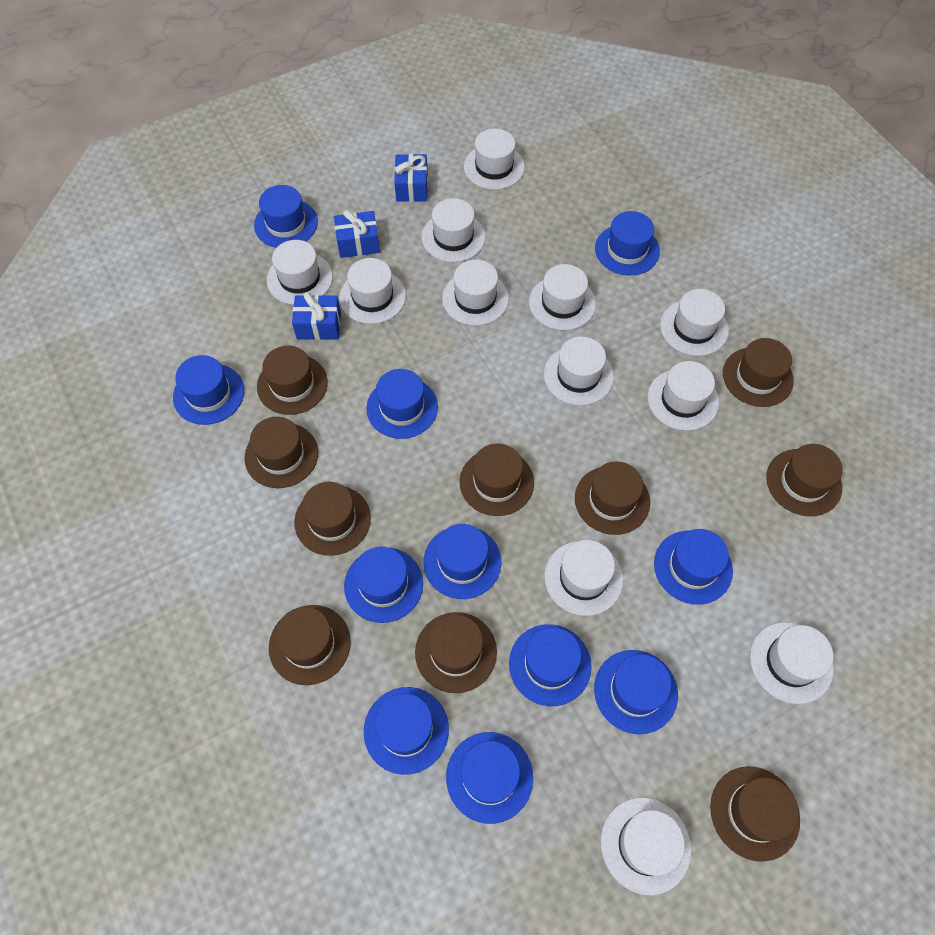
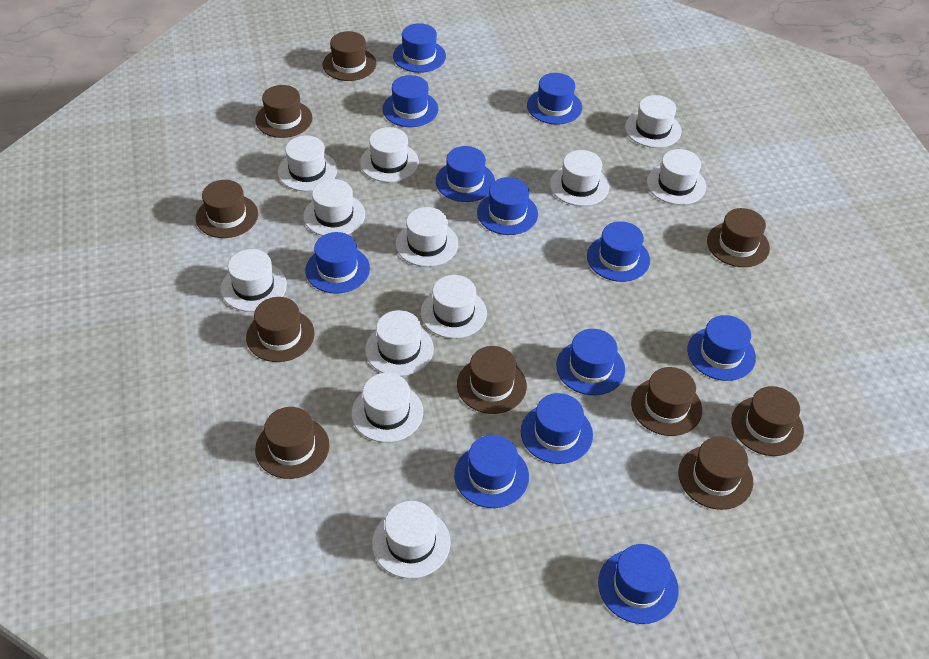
blue gift: 3 -> 0
blue hat: 11 -> 12

